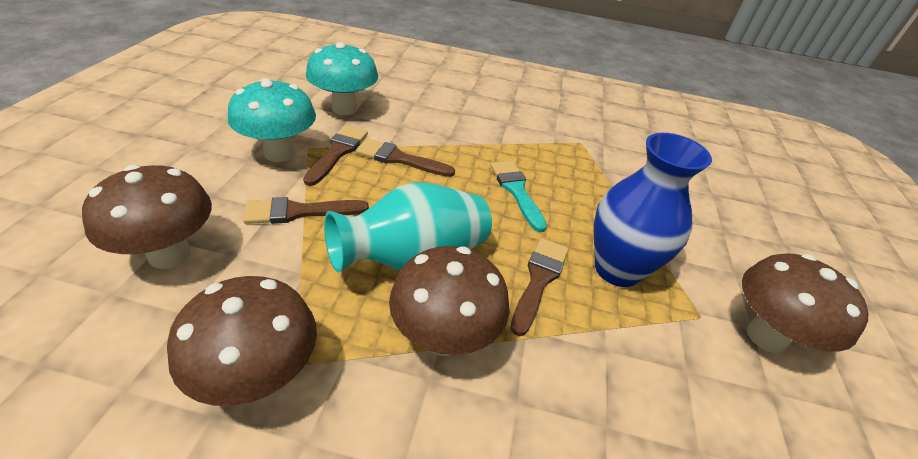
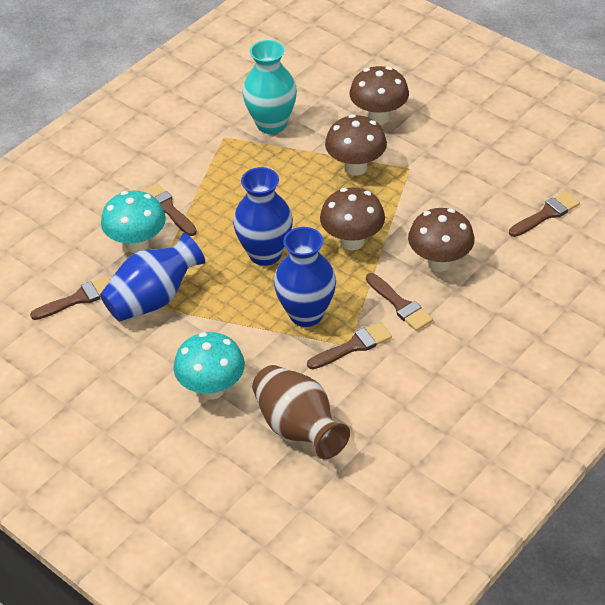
blue vase: 1 -> 3
brown brush: 4 -> 5
brown vase: 0 -> 1
turquoise brush: 1 -> 0

